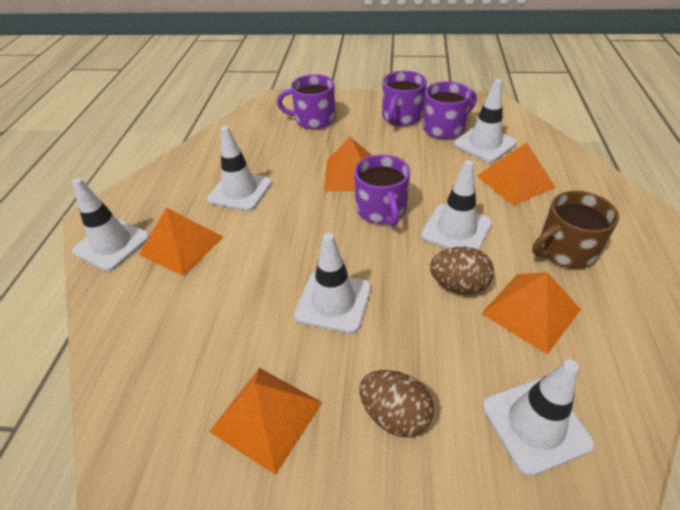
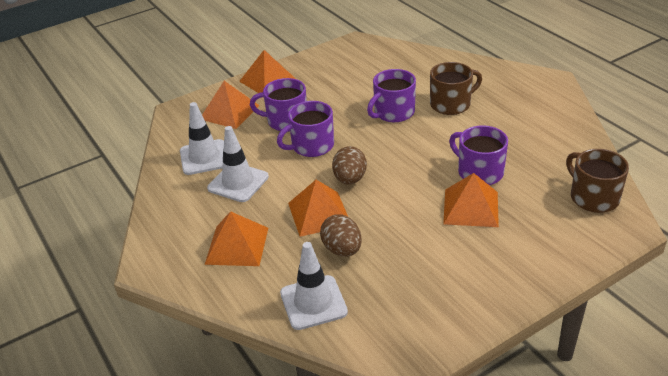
brown mug: 1 -> 2
white traffic cone: 6 -> 3

